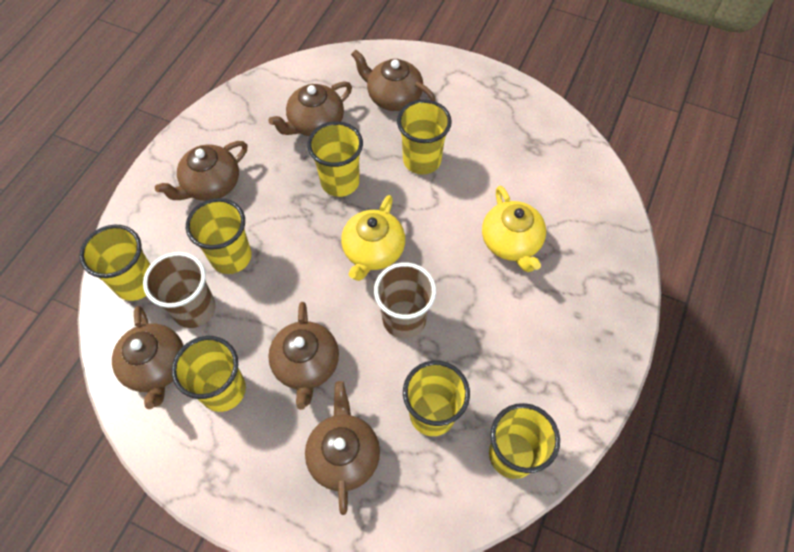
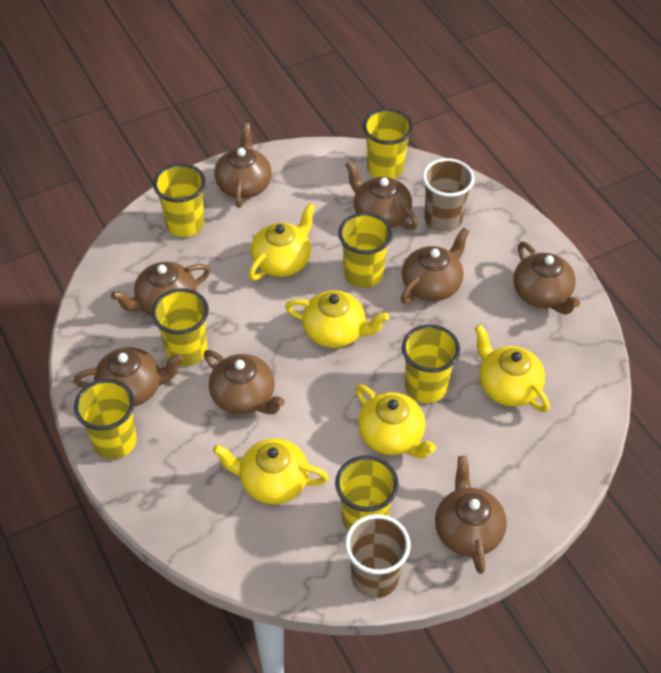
brown teapot: 6 -> 8
yellow teapot: 2 -> 5

